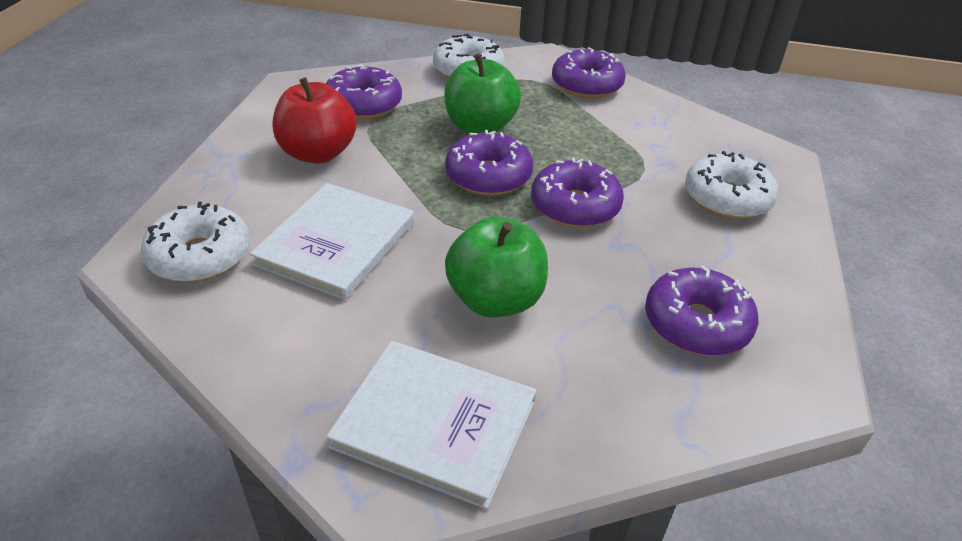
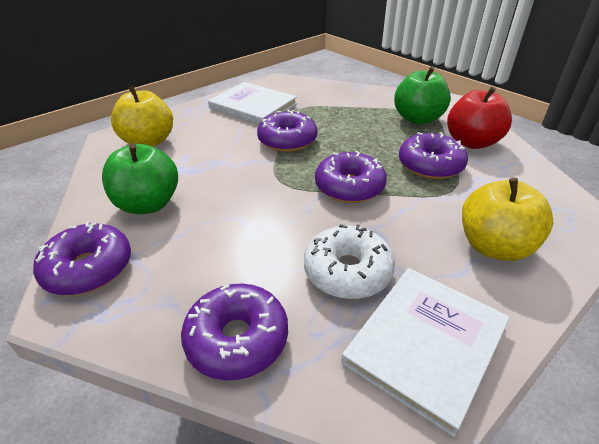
white donut: 3 -> 1
yellow apple: 0 -> 2

